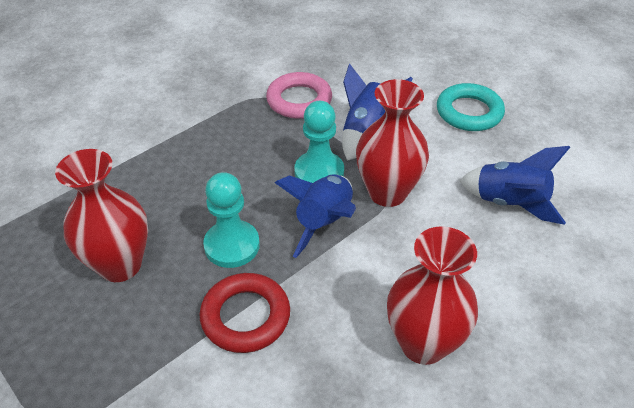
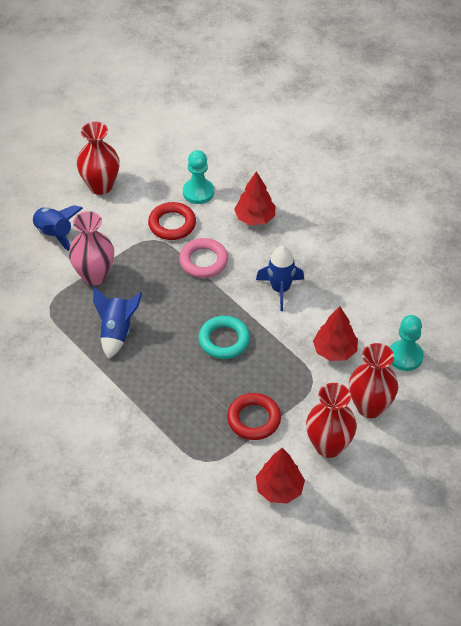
pink vase: 0 -> 1
red ring: 1 -> 2
red tree: 0 -> 3

